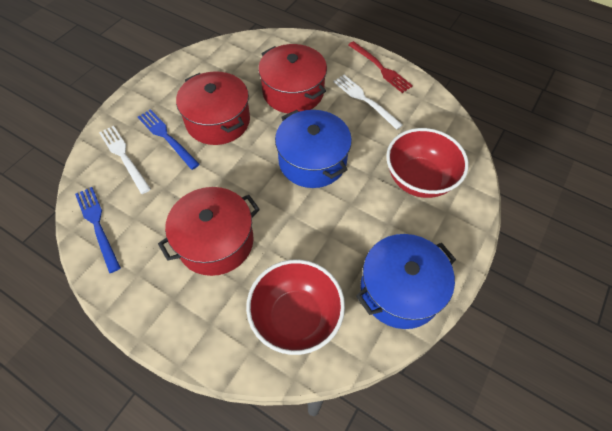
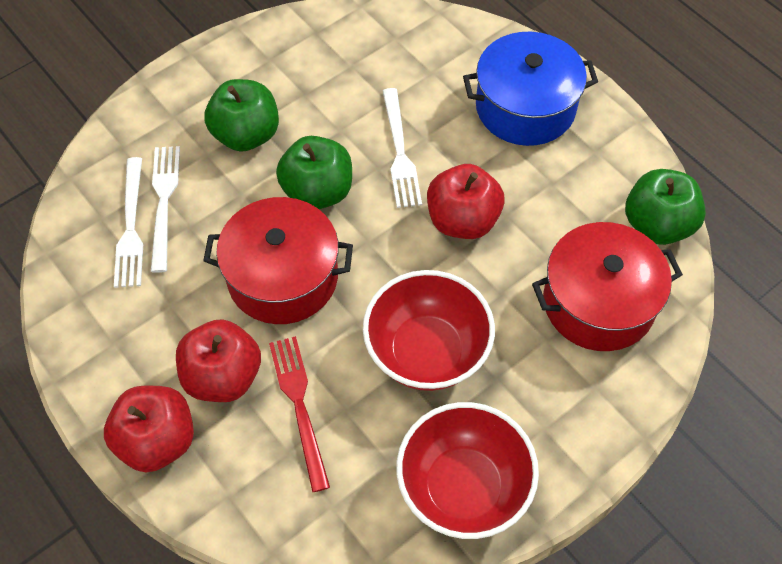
blue fork: 2 -> 0
blue pot: 2 -> 1
green apple: 0 -> 3
red apple: 0 -> 3
red pot: 3 -> 2
white fork: 2 -> 3

